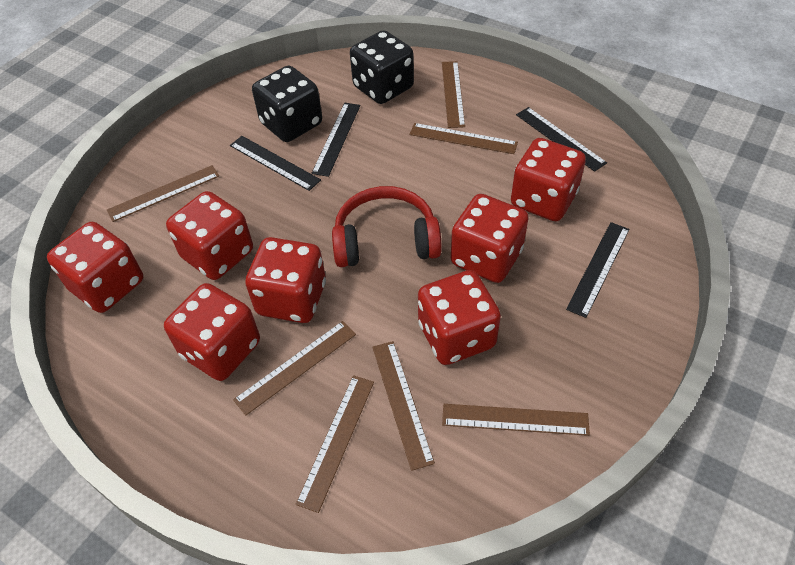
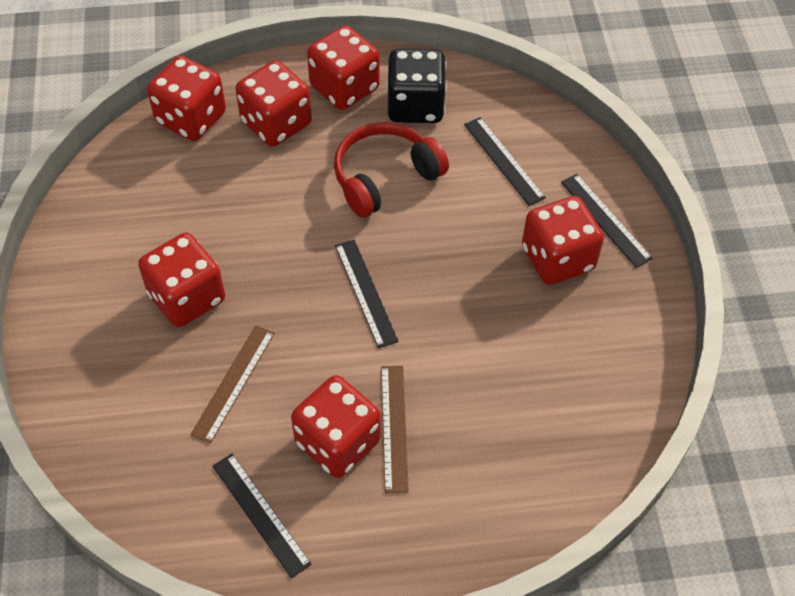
black dice: 2 -> 1
brown ruler: 7 -> 2
red dice: 7 -> 6

